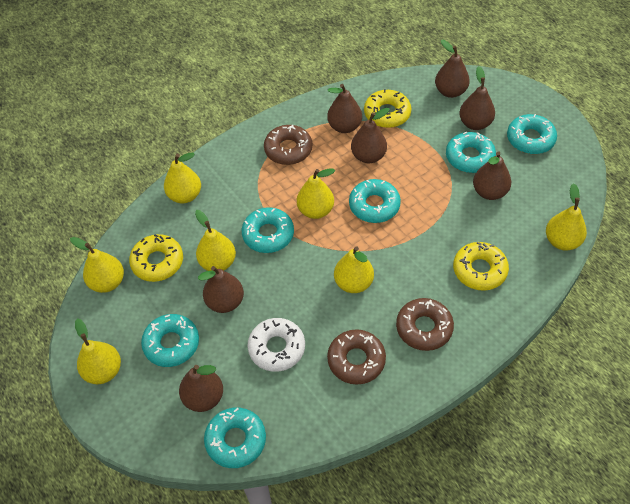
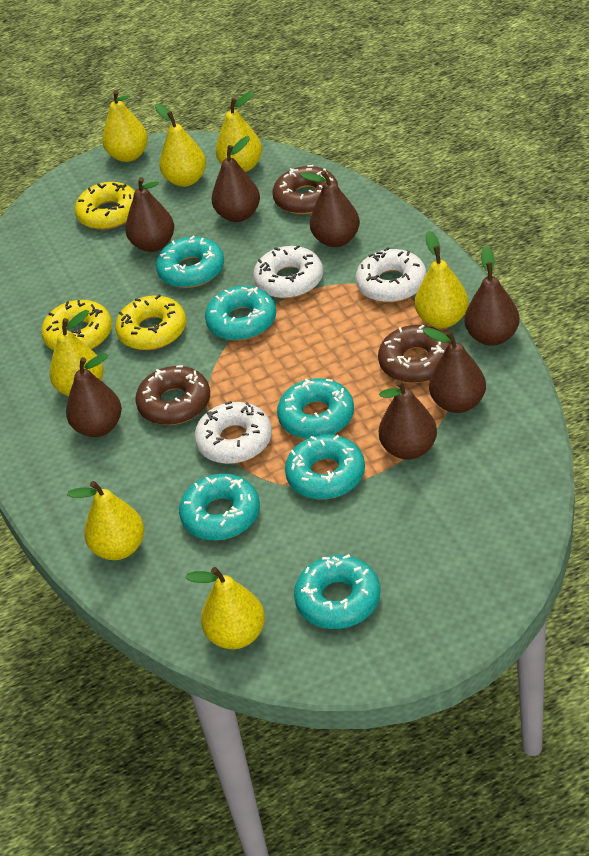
white donut: 1 -> 3

